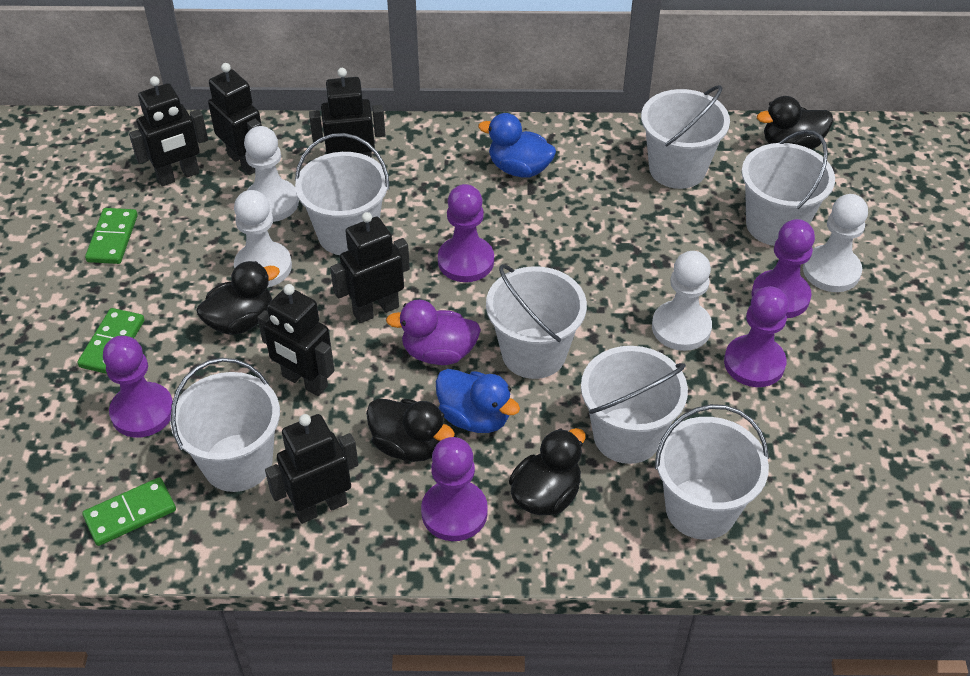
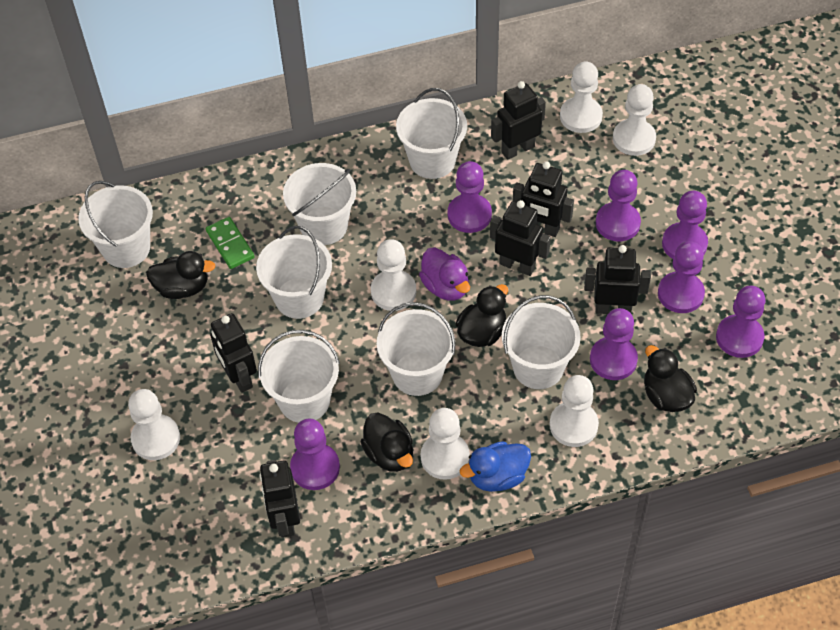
blue duck: 2 -> 1
green domino: 3 -> 1
purple pawn: 5 -> 7
white pawn: 4 -> 6

